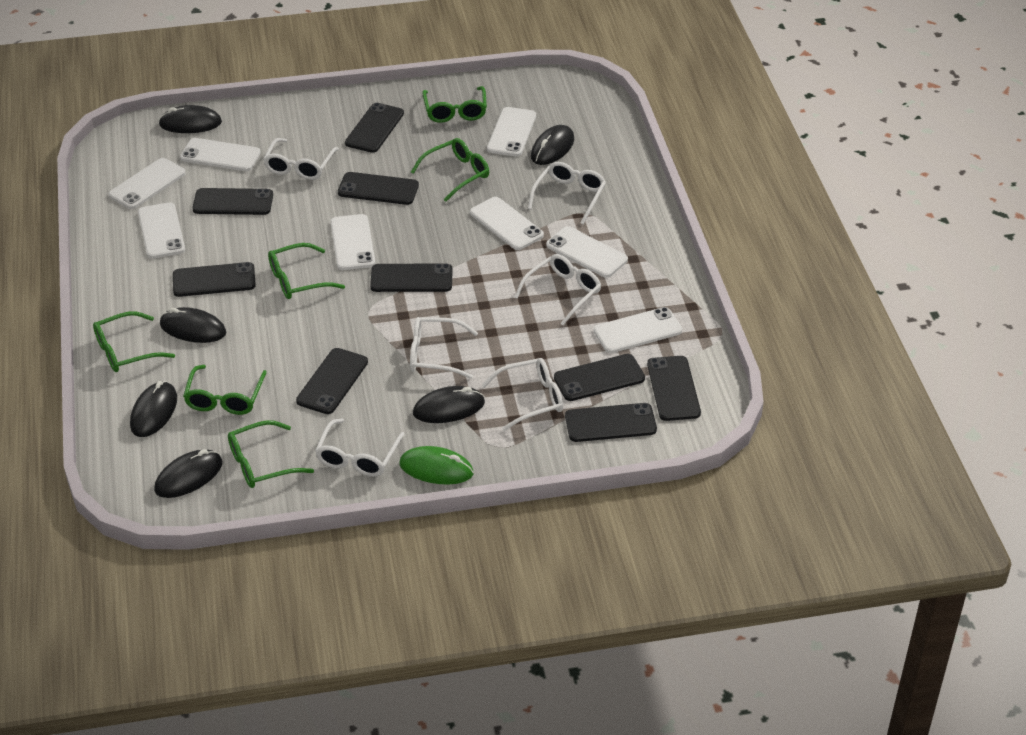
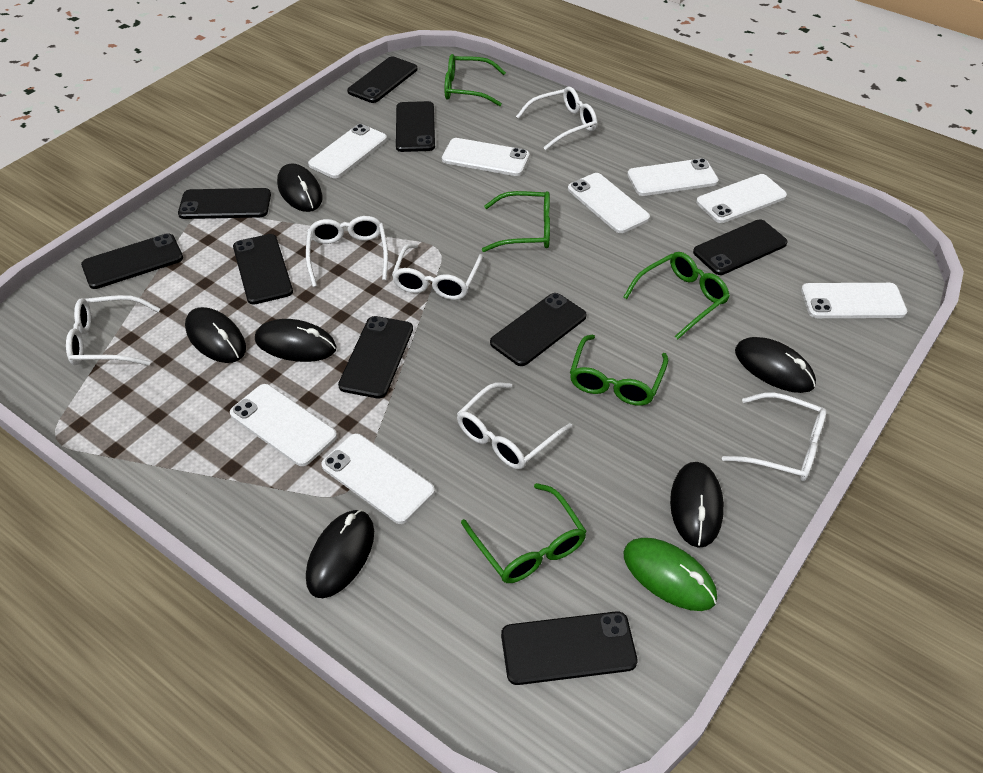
green glasses: 6 -> 5

